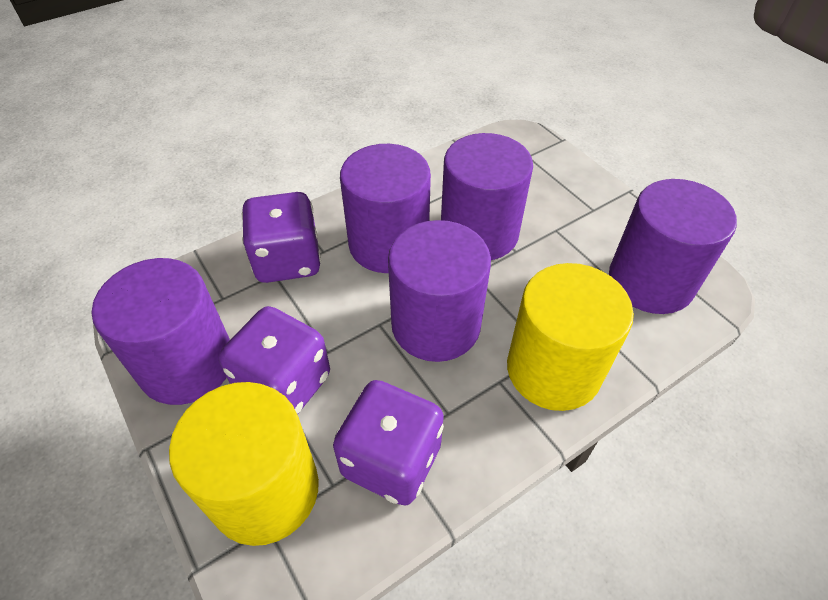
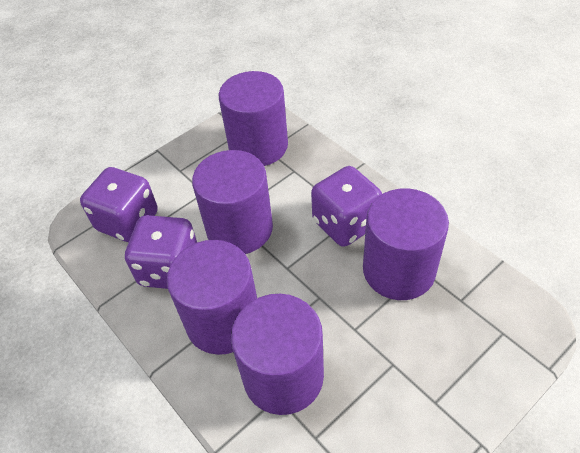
yellow cylinder: 2 -> 0

